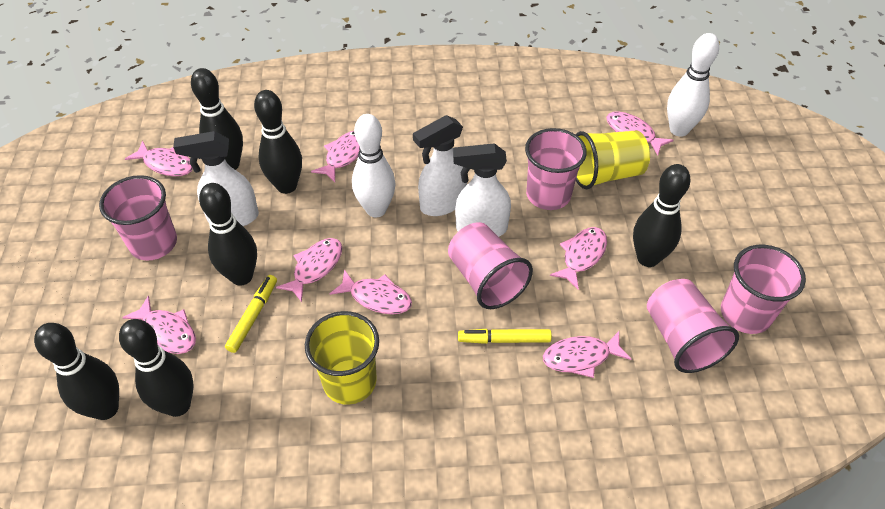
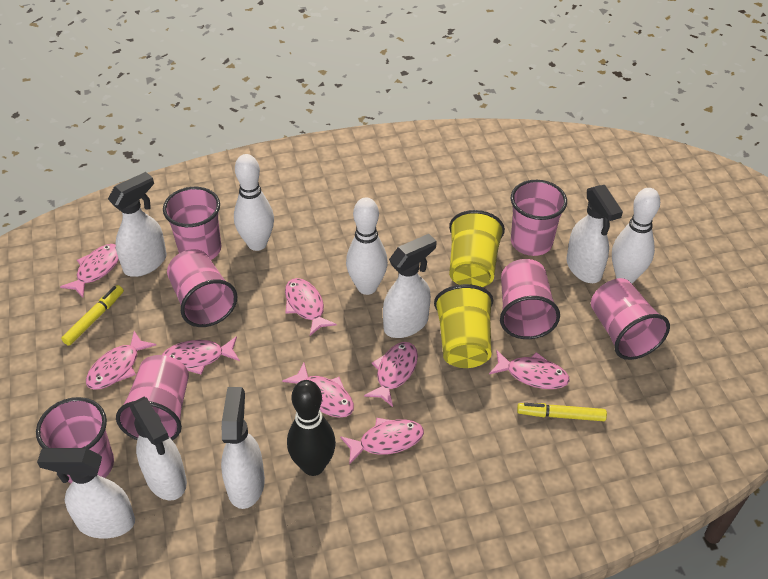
black bowling pin: 6 -> 1
pink cup: 5 -> 7
white bowling pin: 2 -> 3
white spray bottle: 3 -> 6

